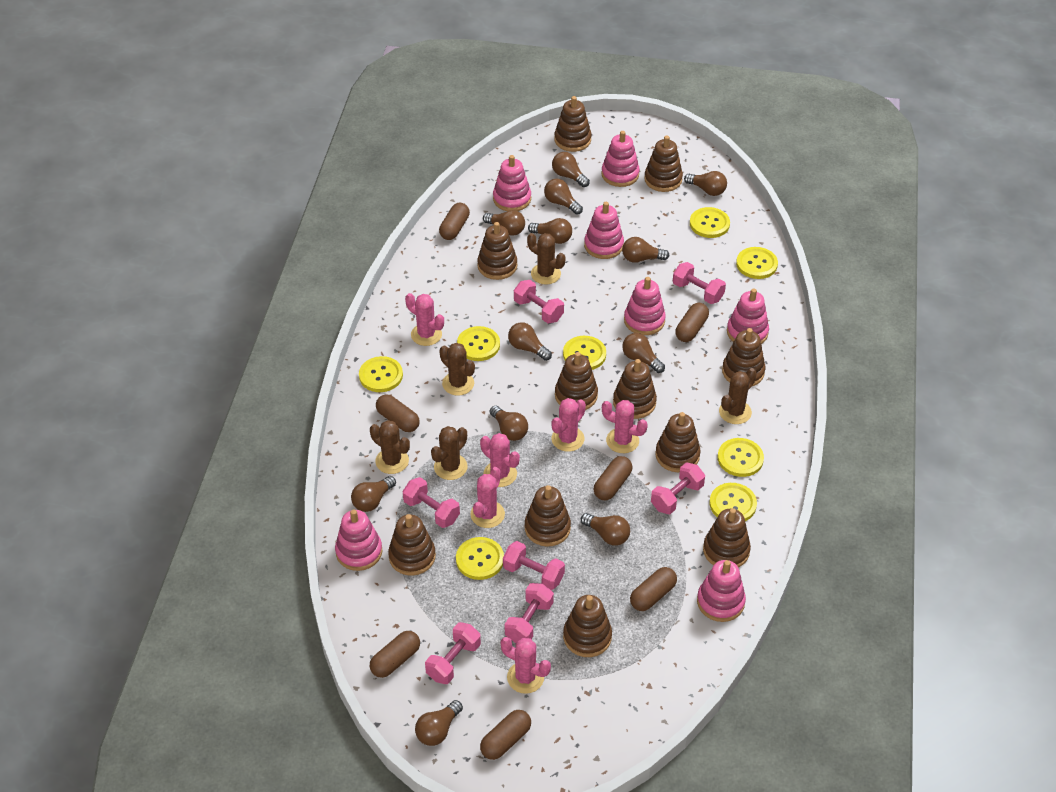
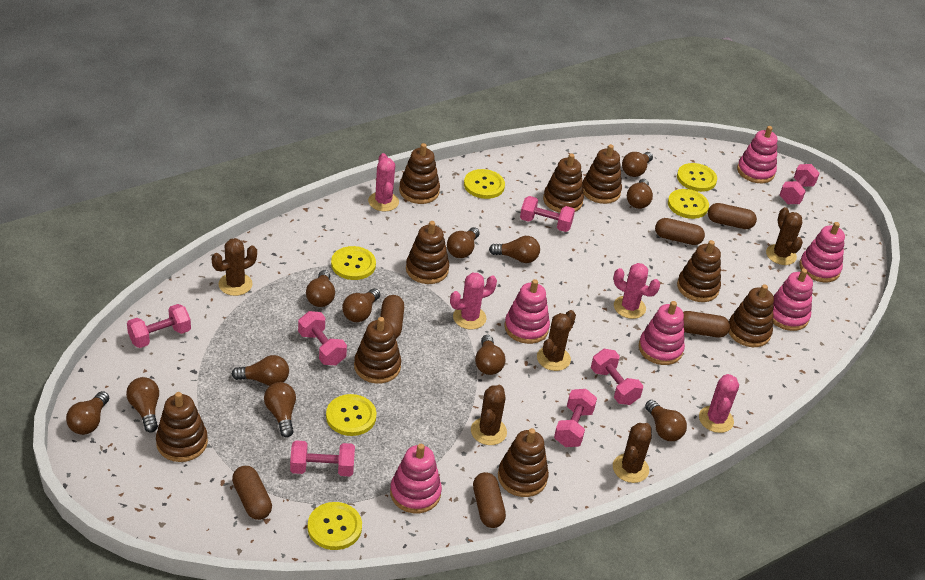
brown capsule: 7 -> 6
brown stacking toy: 11 -> 9
pink cactus: 6 -> 4
pink stacking toy: 7 -> 6
yellow button: 8 -> 6

